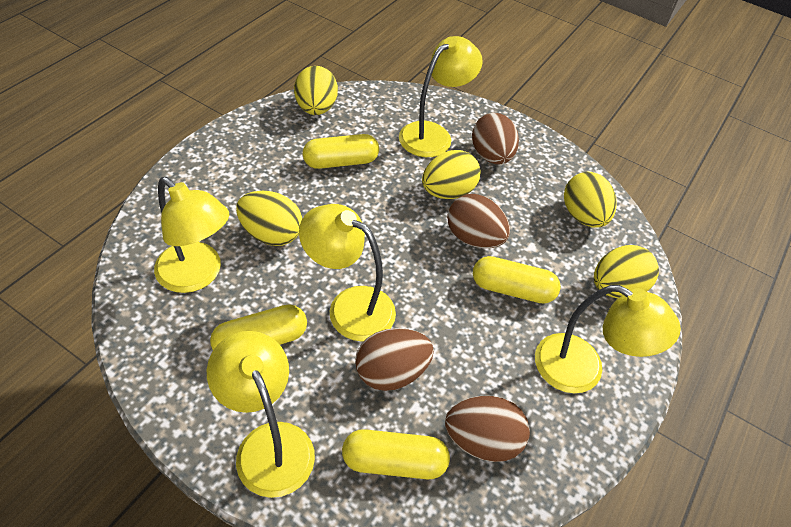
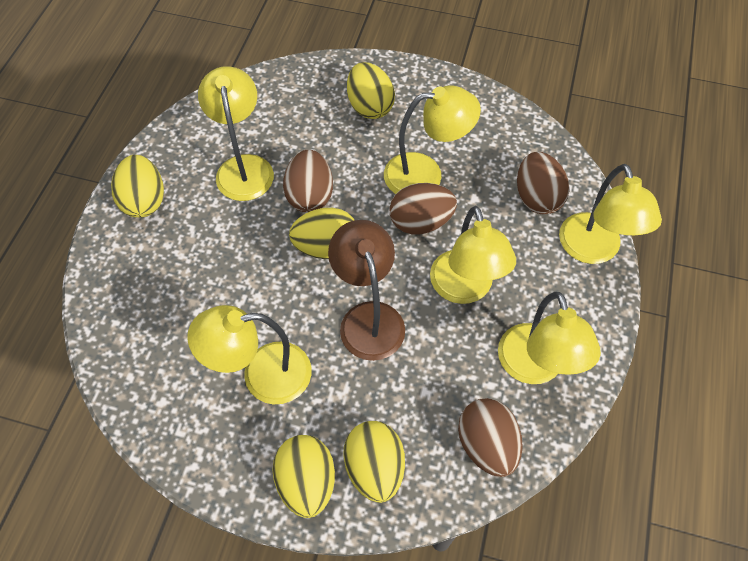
brown lamp: 0 -> 1
yellow capsule: 4 -> 0
yellow lamp: 5 -> 6

